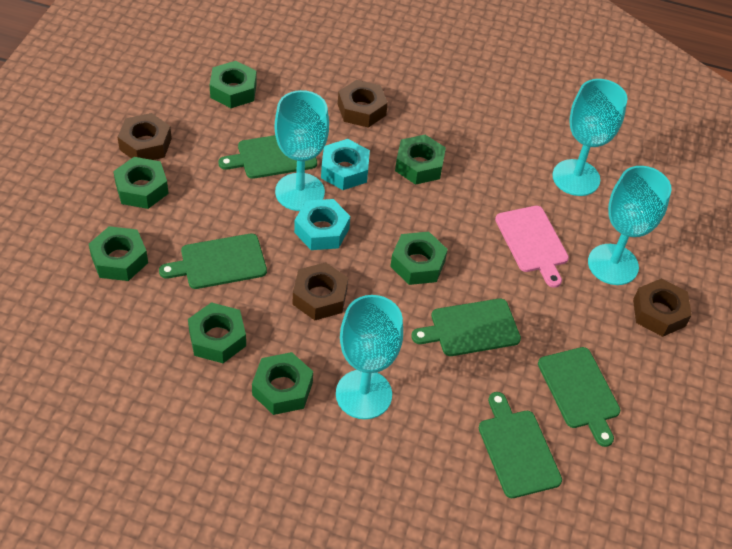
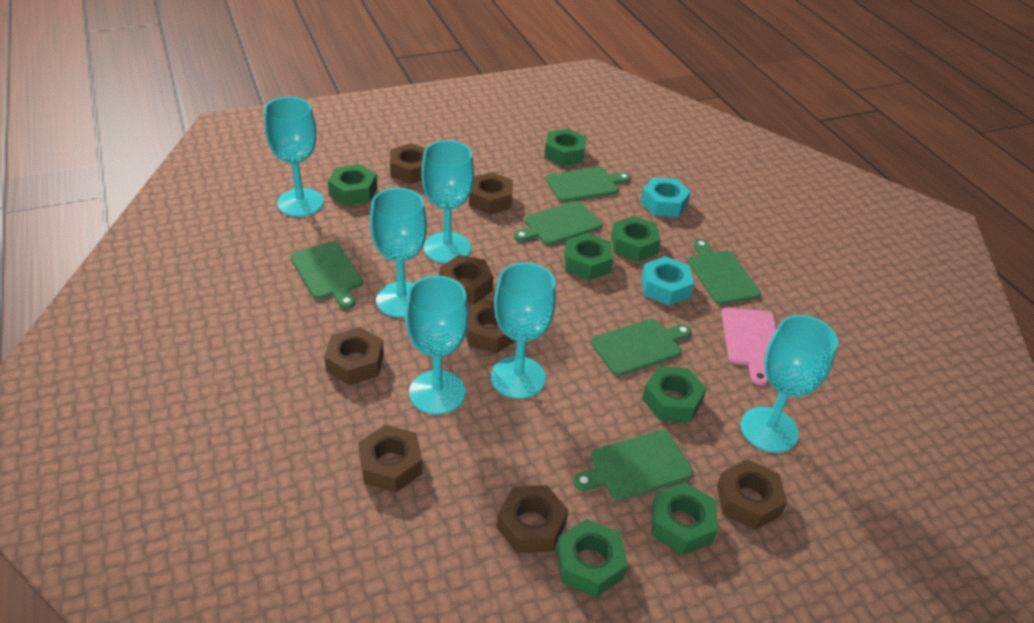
brown nut: 4 -> 8
green cutting board: 5 -> 6
turquoise goblet: 4 -> 6

